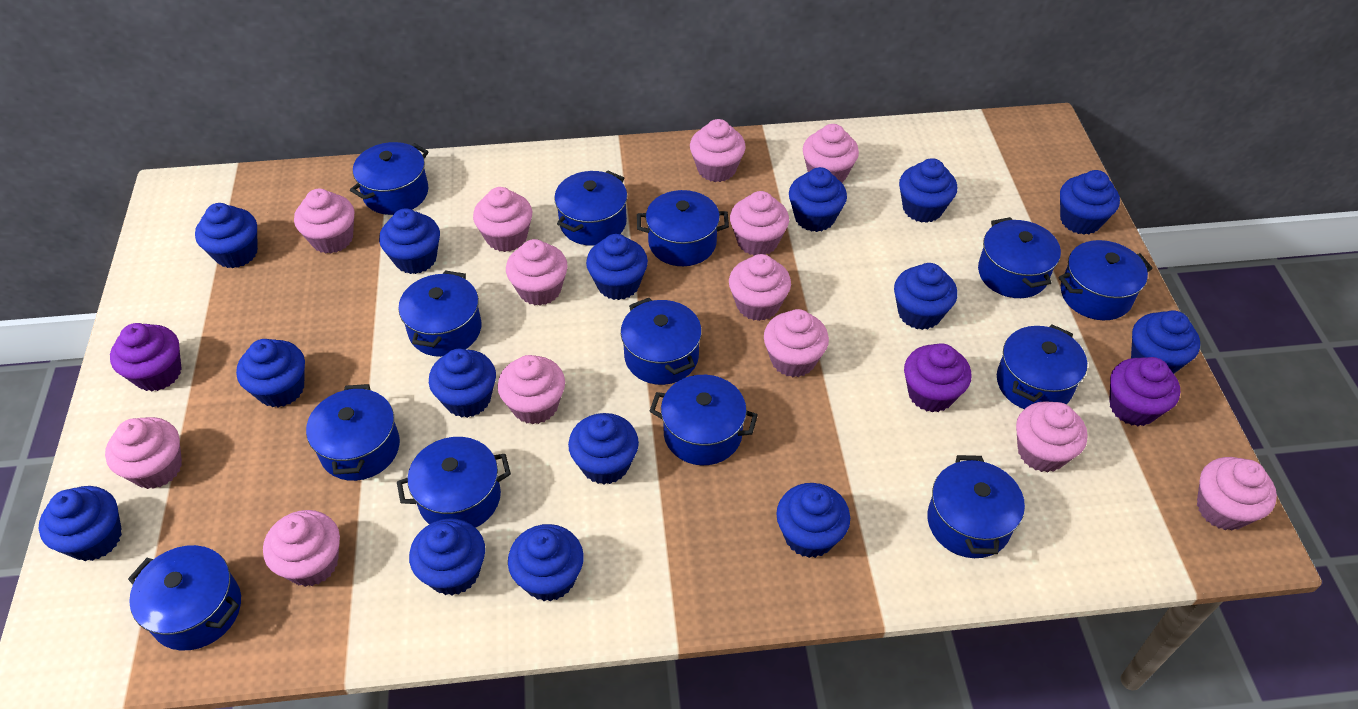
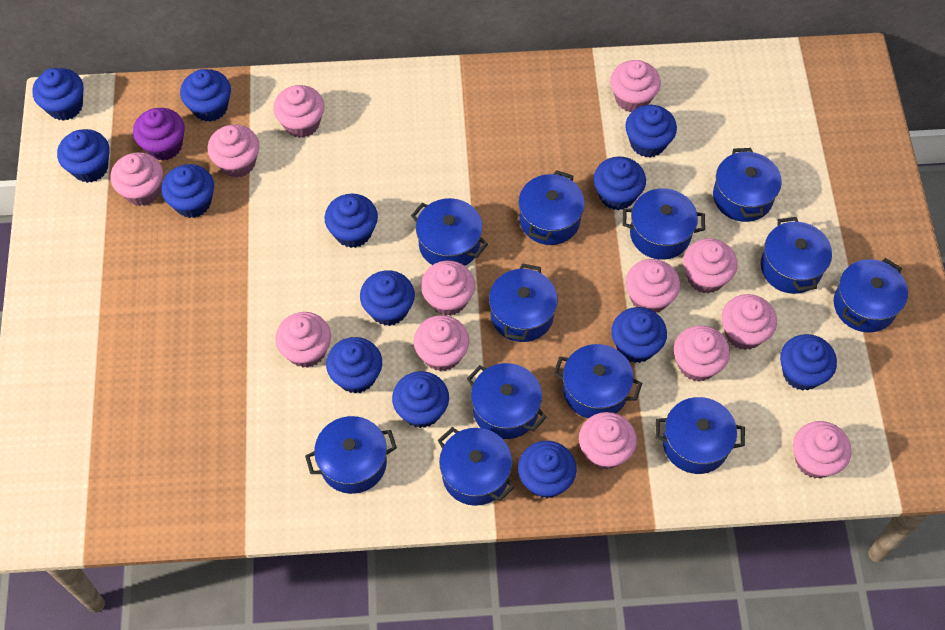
blue cupcake: 15 -> 13
blue pot: 13 -> 12
purple cupcake: 3 -> 1

